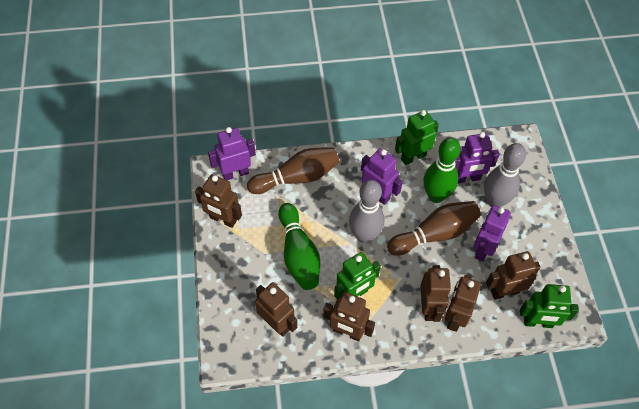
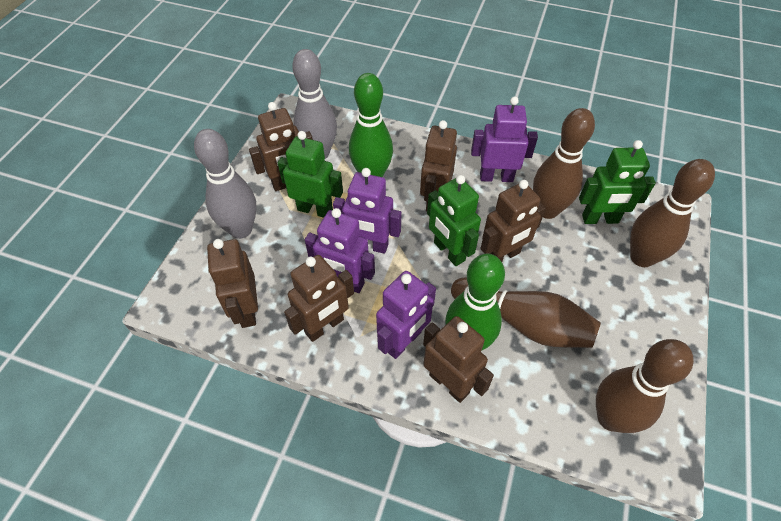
brown bowling pin: 2 -> 4

